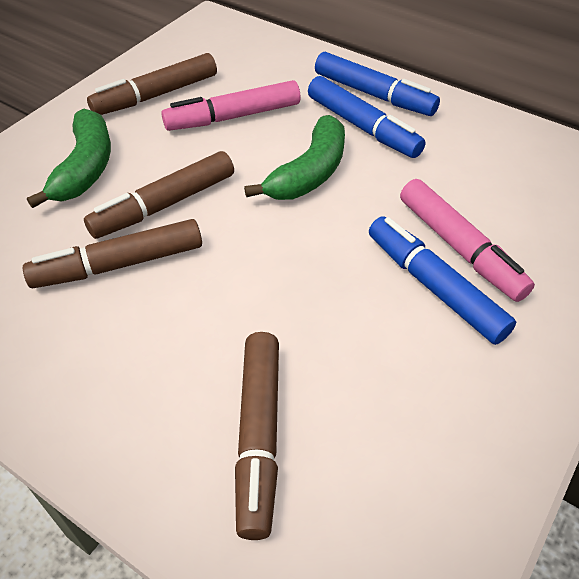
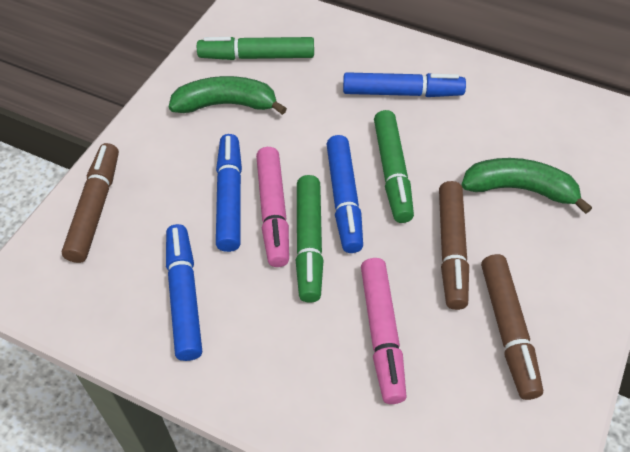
blue marker: 3 -> 4
brown marker: 4 -> 3
green marker: 0 -> 3

